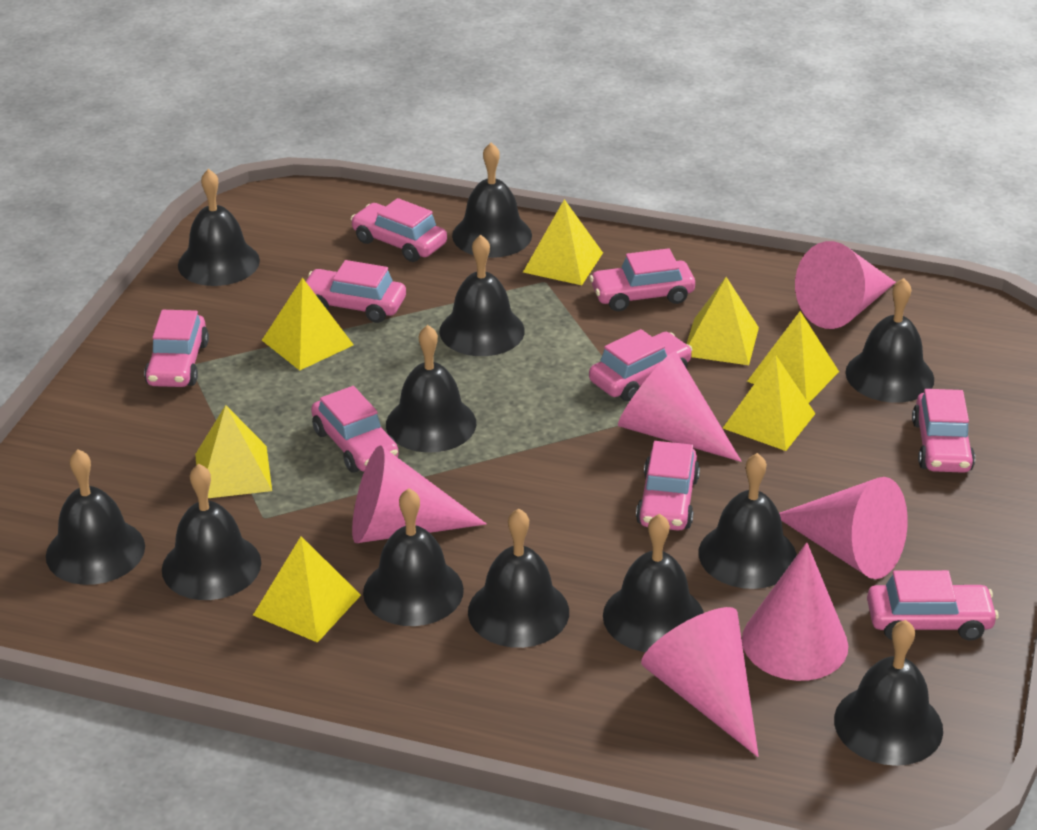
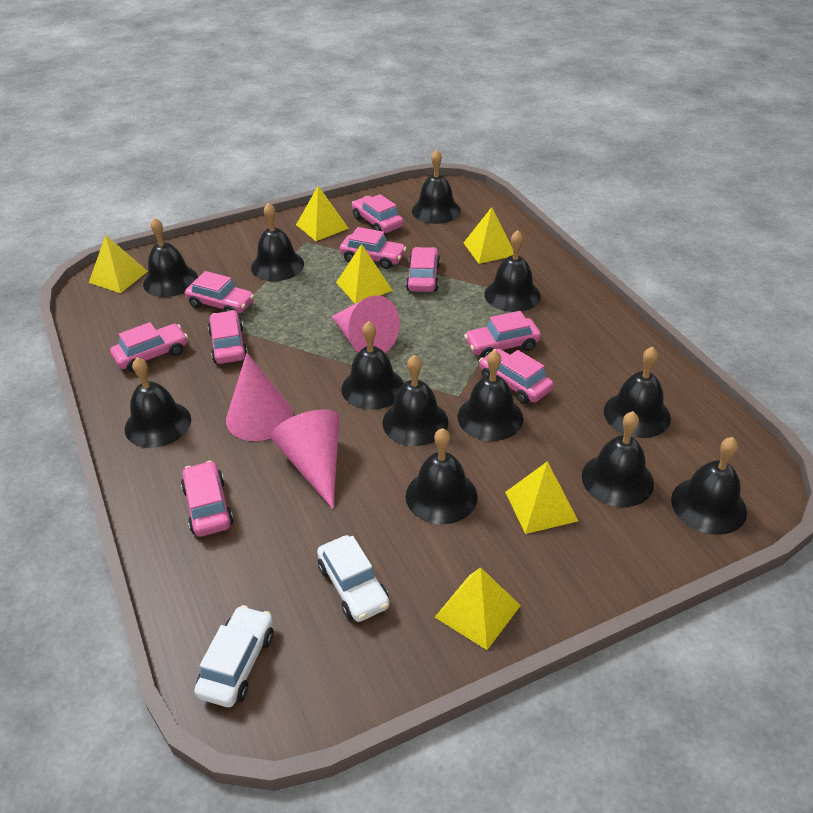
pink cone: 6 -> 3
white car: 0 -> 2
yellow pyramid: 7 -> 6

